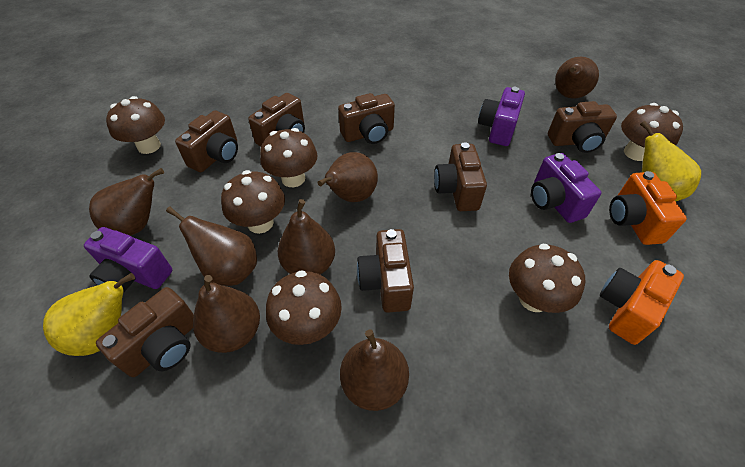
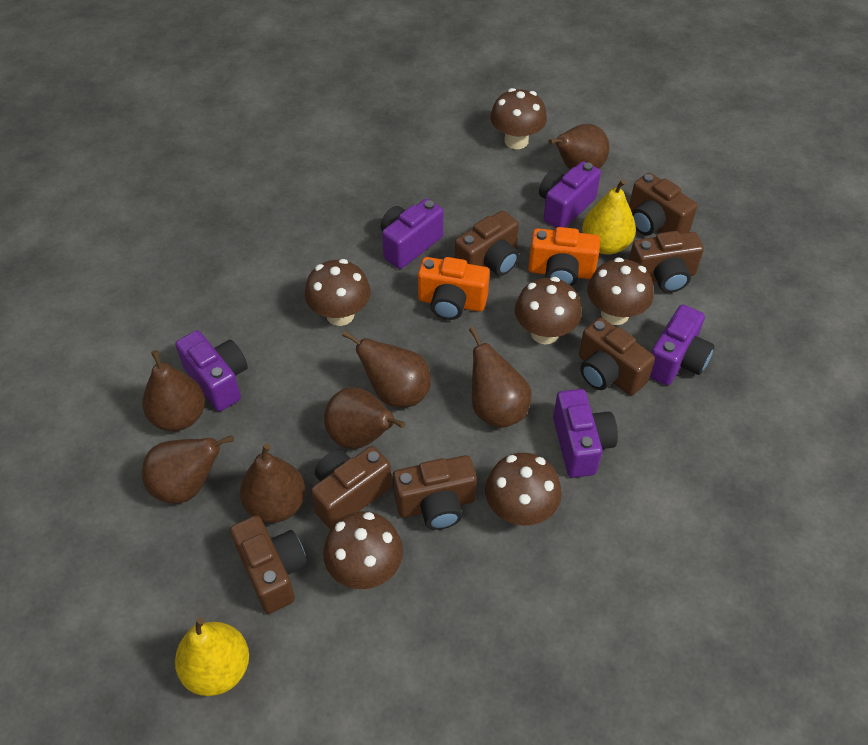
purple camera: 3 -> 5

